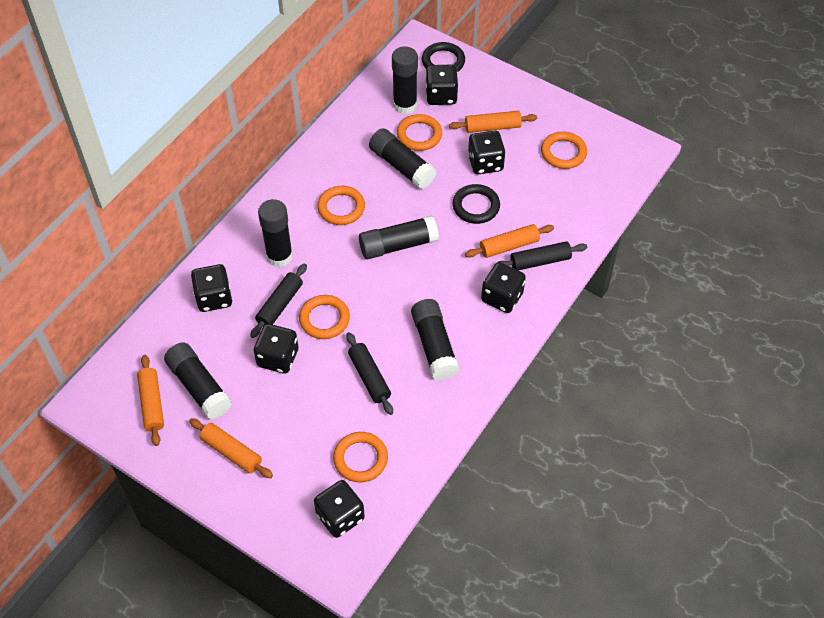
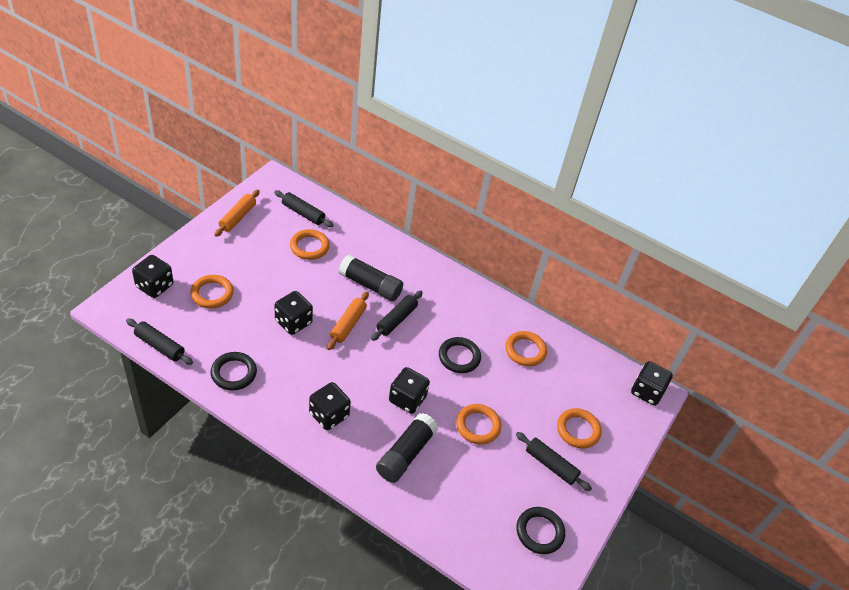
black dice: 6 -> 5
black glue stick: 6 -> 2
black ring: 2 -> 3
black rolling pin: 3 -> 4
orange rolling pin: 4 -> 2

